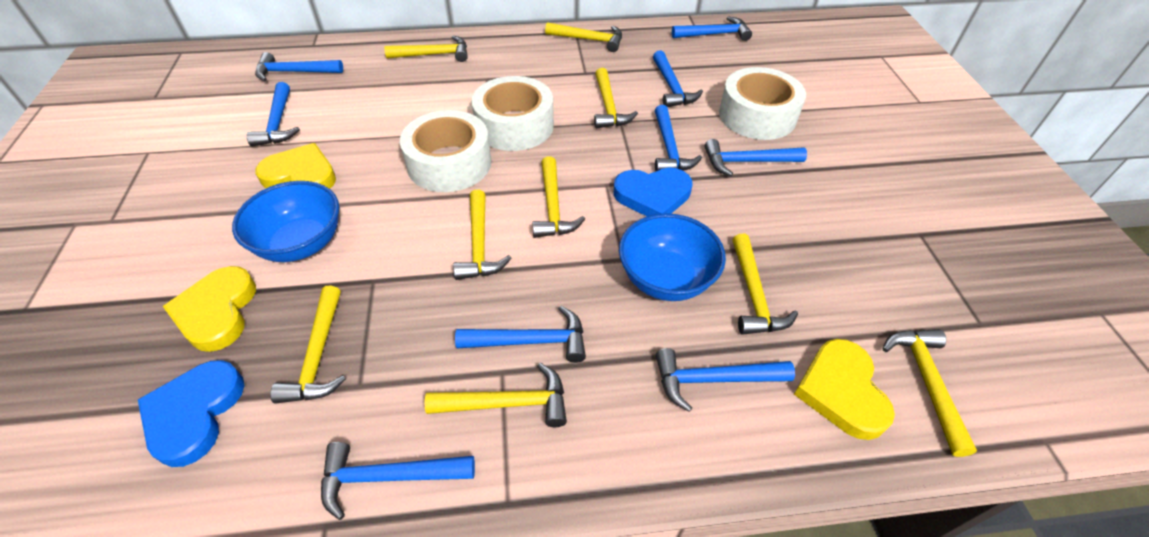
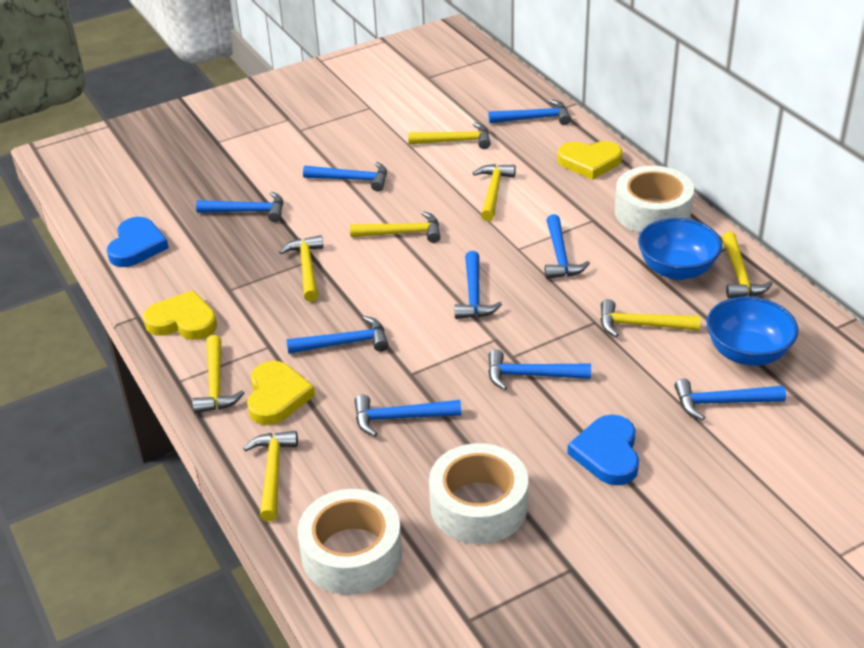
yellow hammer: 9 -> 8

